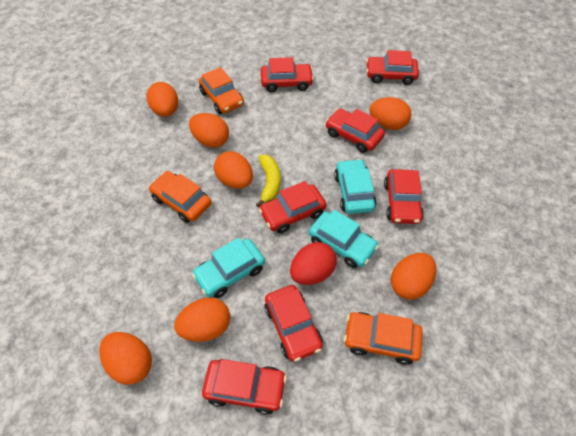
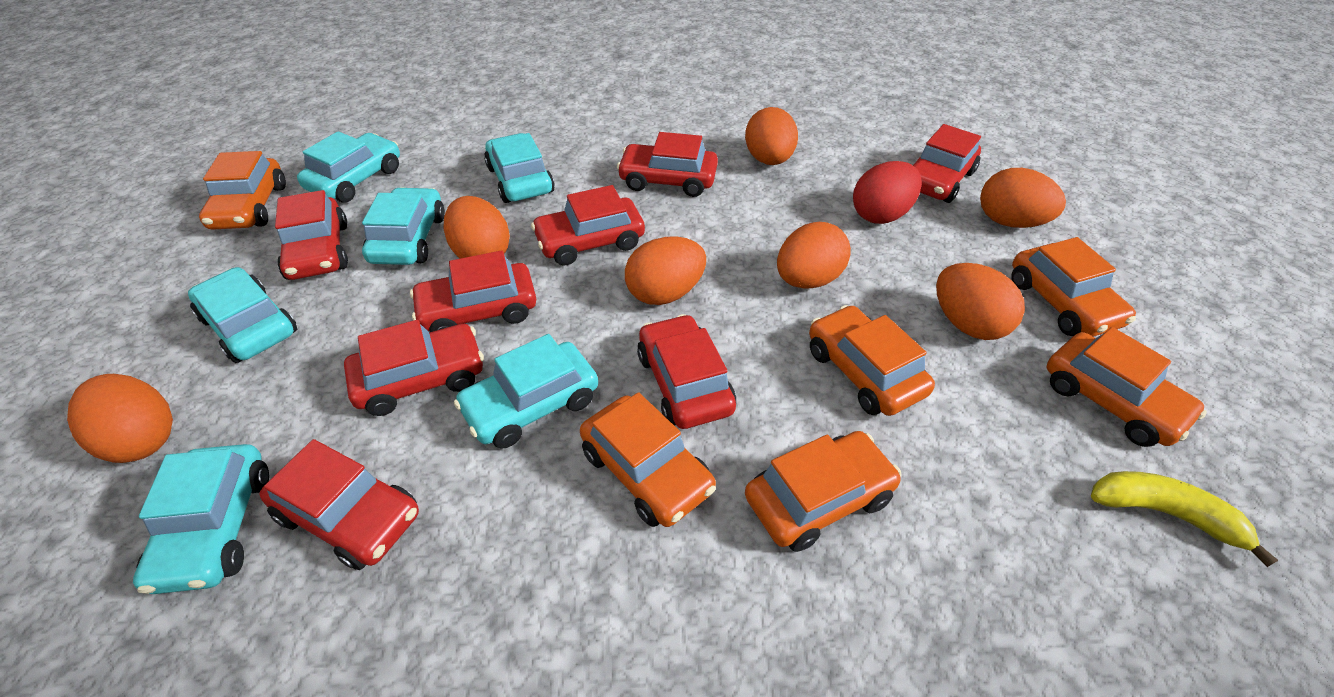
orange car: 3 -> 6
red car: 7 -> 8
turquoise car: 3 -> 6

